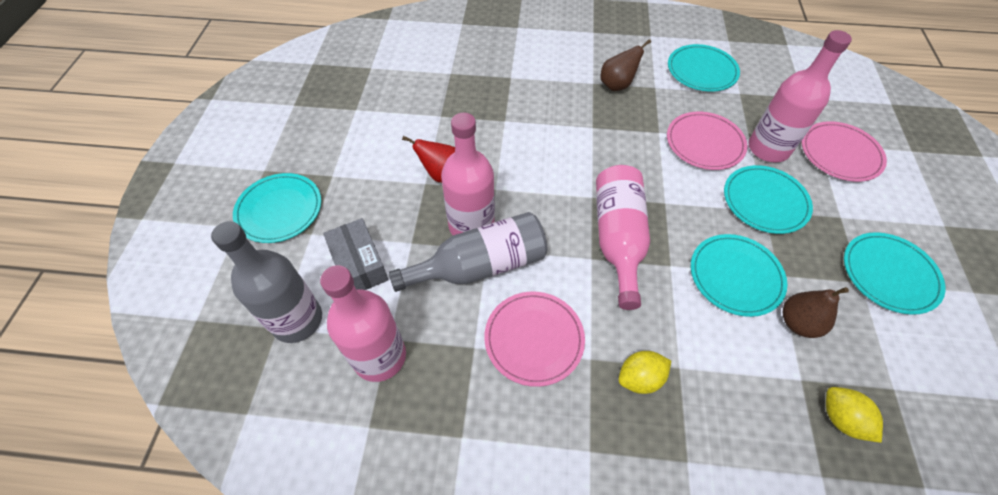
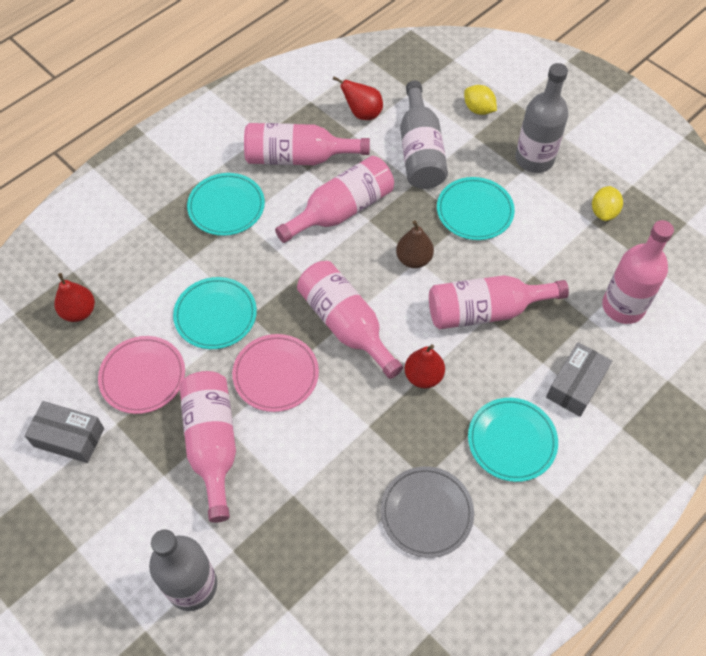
brown pear: 2 -> 1
grey bottle: 2 -> 3
grey box: 1 -> 2
grey plate: 0 -> 1
pink bottle: 4 -> 6
pink plate: 3 -> 2
red pear: 1 -> 3
turquoise plate: 5 -> 4

